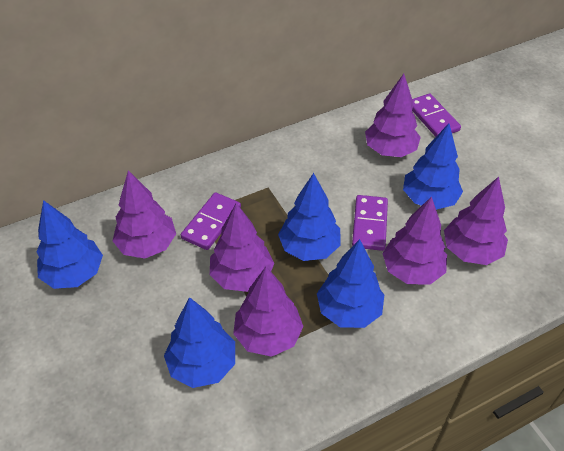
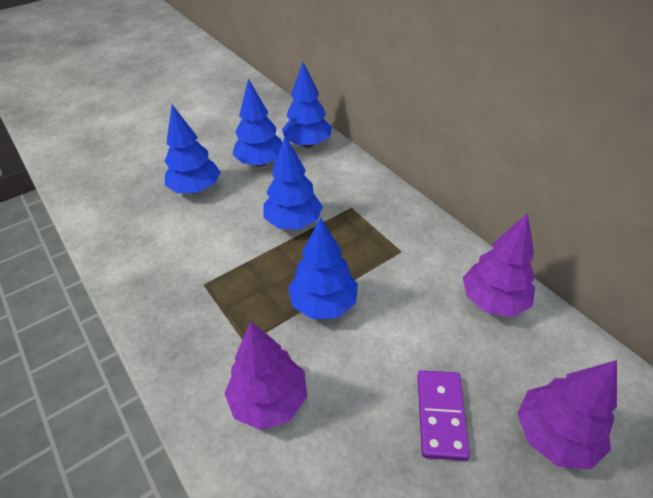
purple domino: 3 -> 1
purple tree: 6 -> 3

